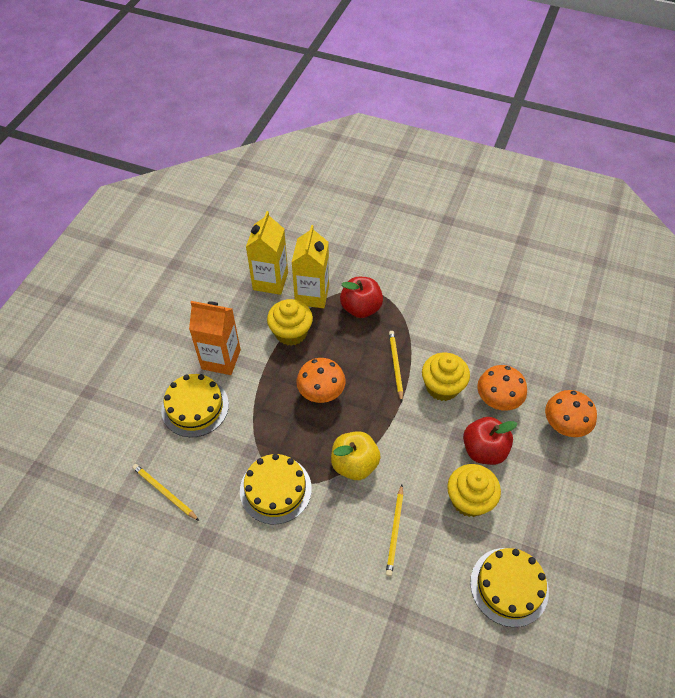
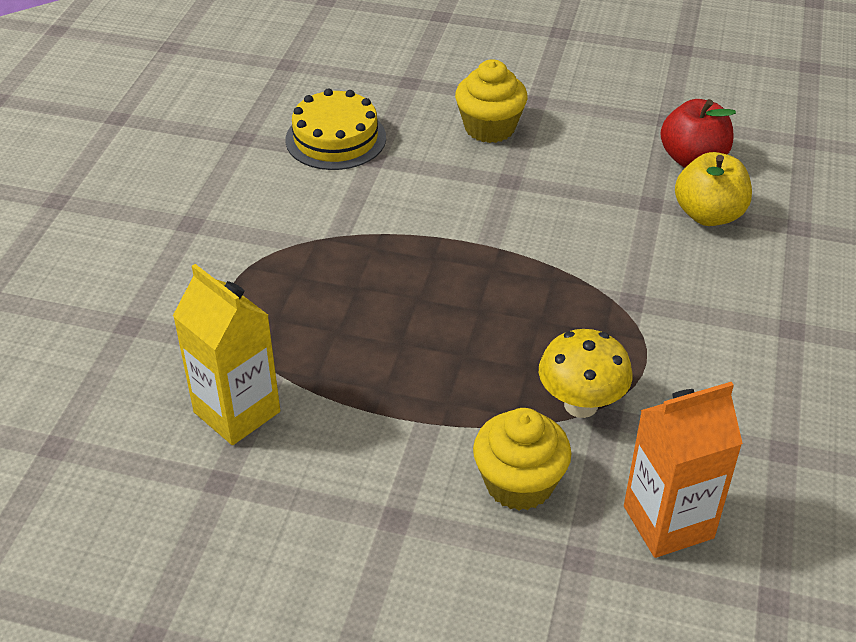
orange mushroom: 3 -> 0
red apple: 2 -> 1
yellow cake: 3 -> 1
yellow carton: 2 -> 1
yellow cupcake: 3 -> 2
yellow mushroom: 0 -> 1
yellow pencil: 3 -> 0

